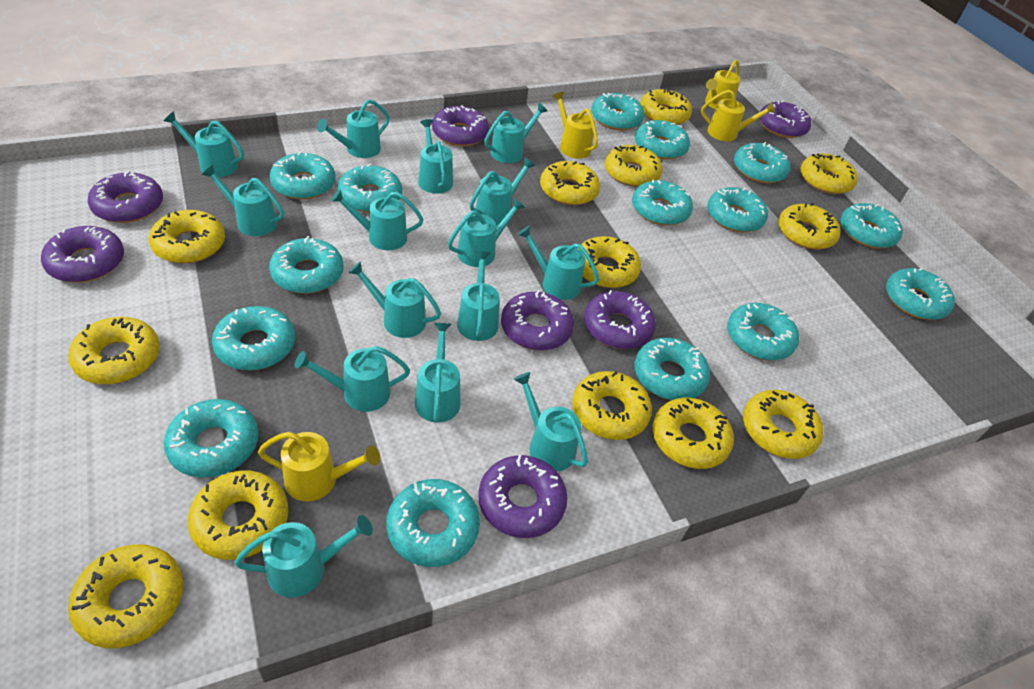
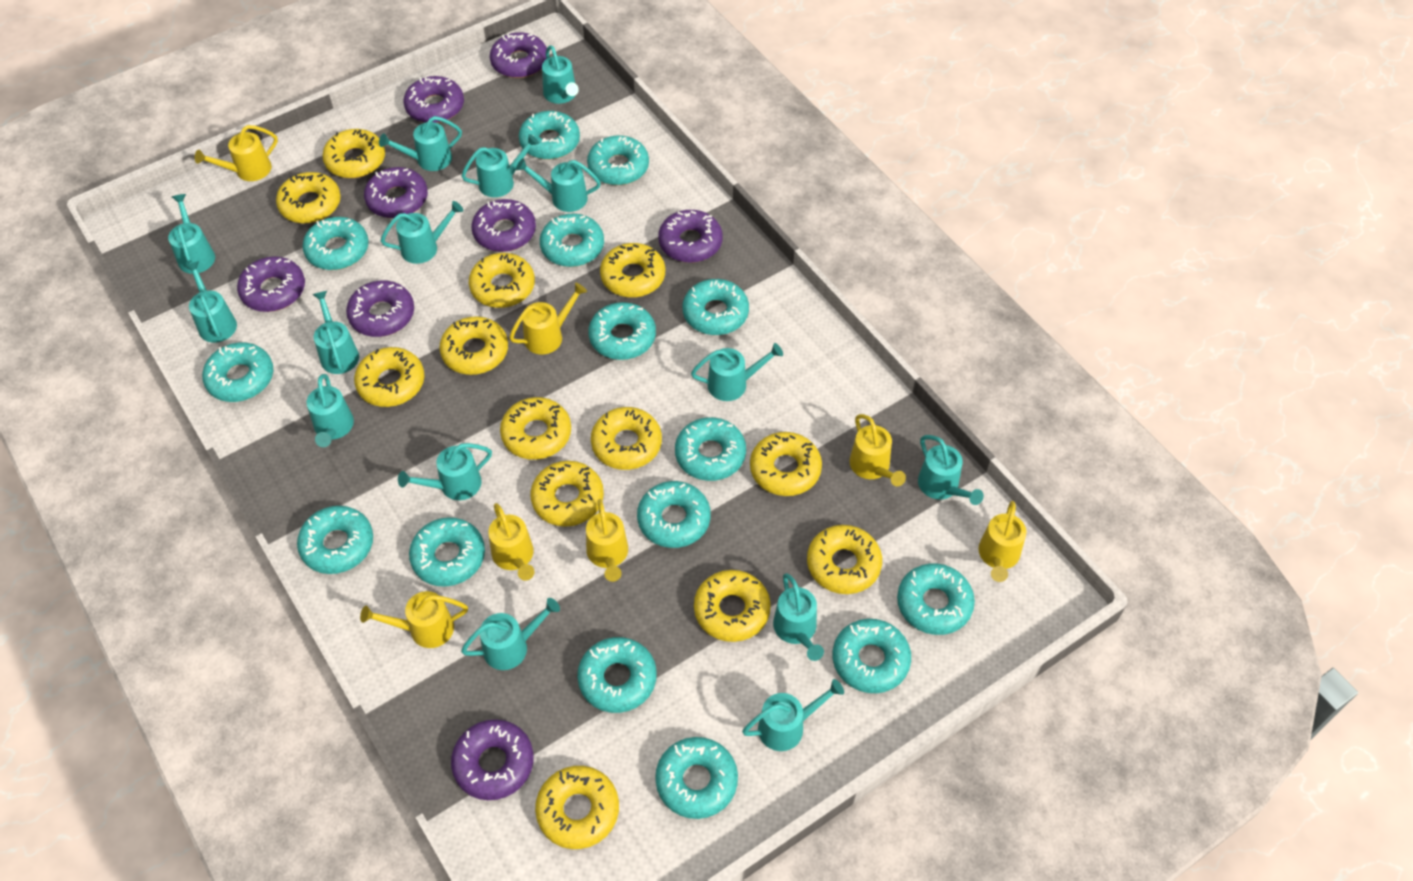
purple donut: 7 -> 8
yellow watering can: 4 -> 7

